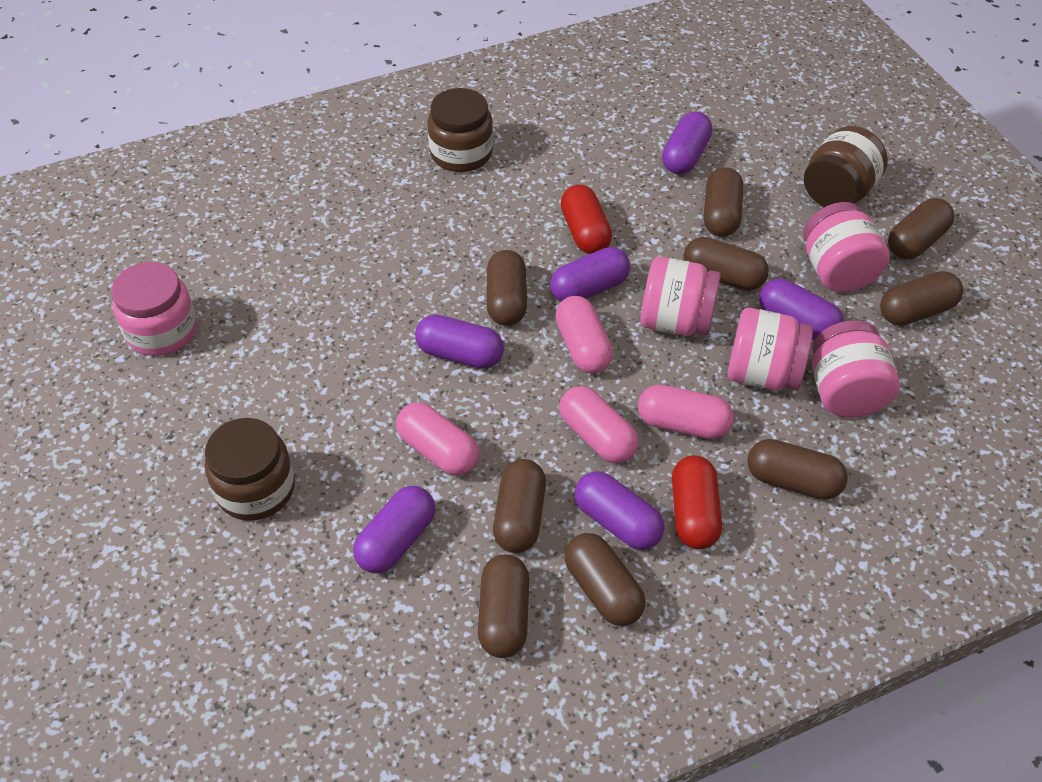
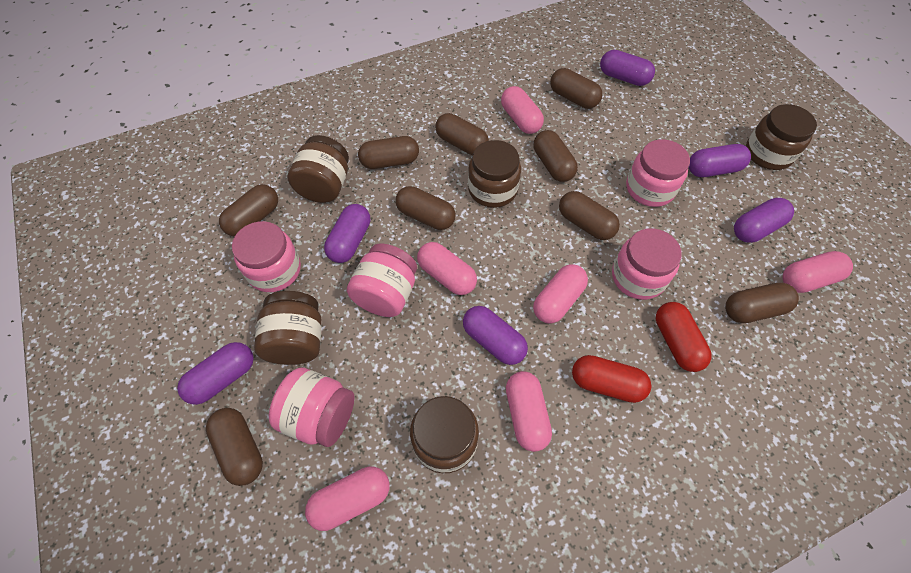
brown jar: 3 -> 5
pink capsule: 4 -> 6

